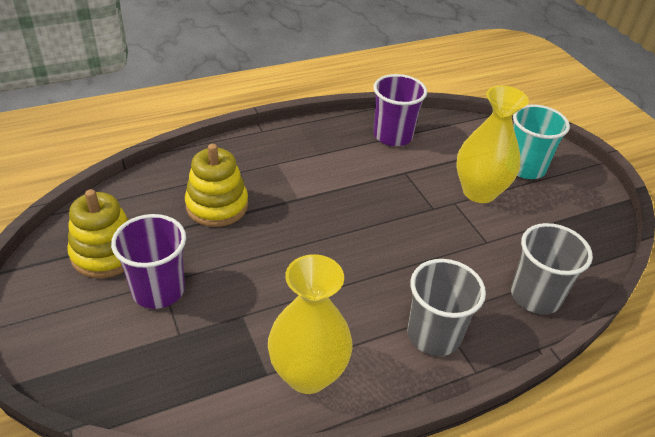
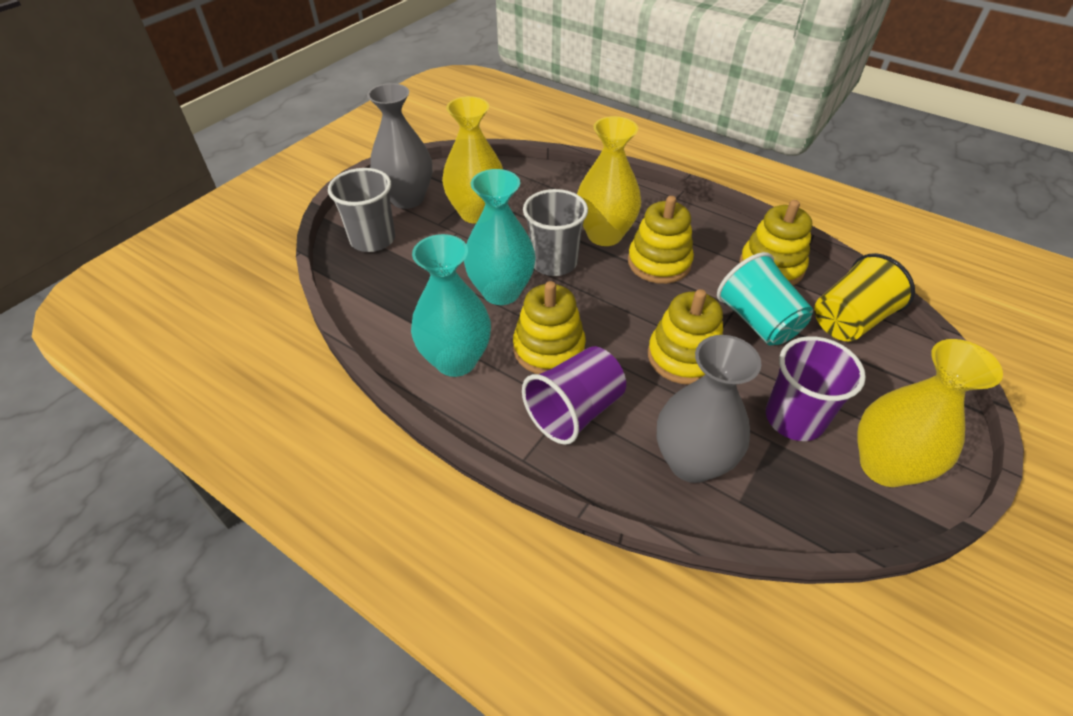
grey vase: 0 -> 2
turquoise vase: 0 -> 2
yellow cup: 0 -> 1
yellow stacking toy: 2 -> 4
yellow vase: 2 -> 3

